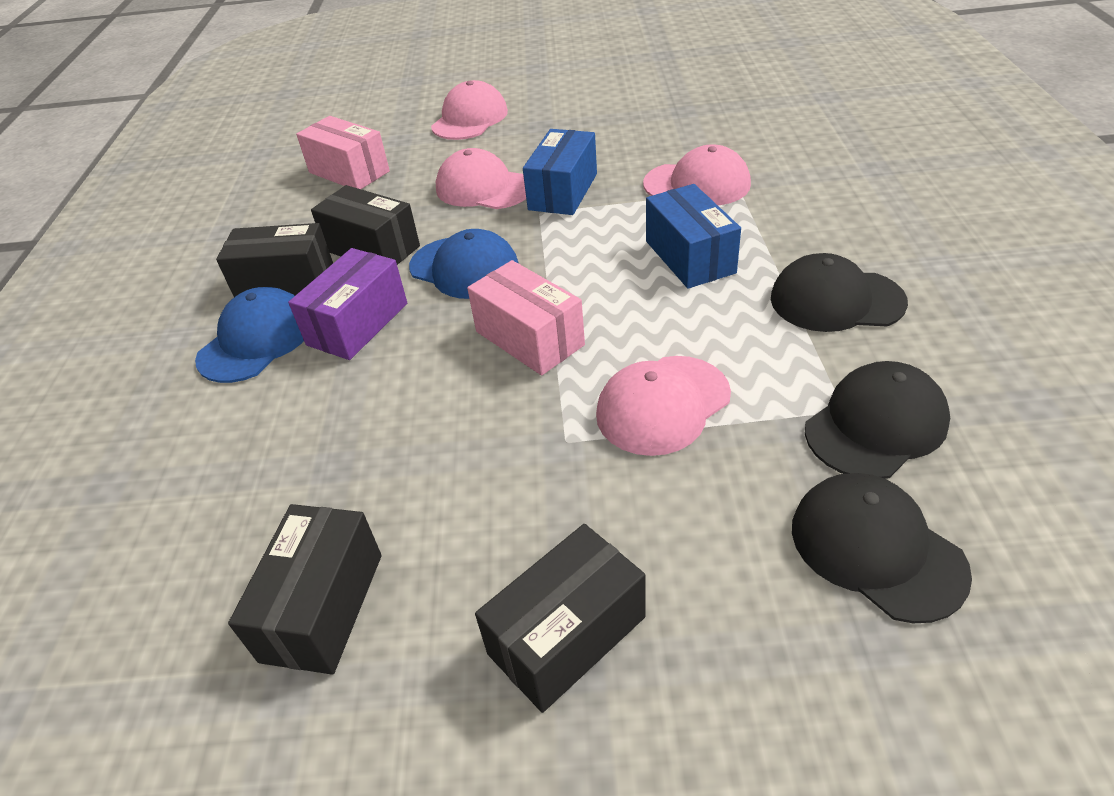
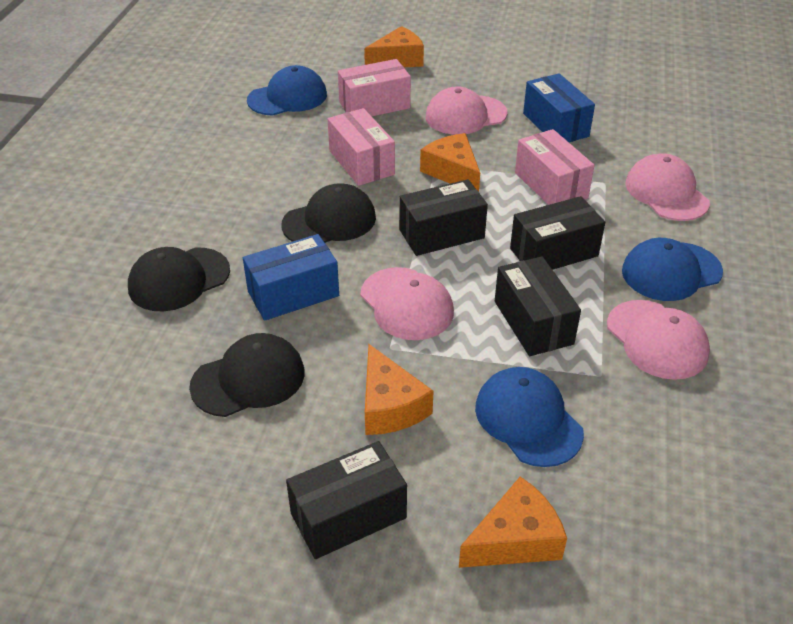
blue cap: 2 -> 3
orange cheese: 0 -> 4
pink box: 2 -> 3
purple box: 1 -> 0

